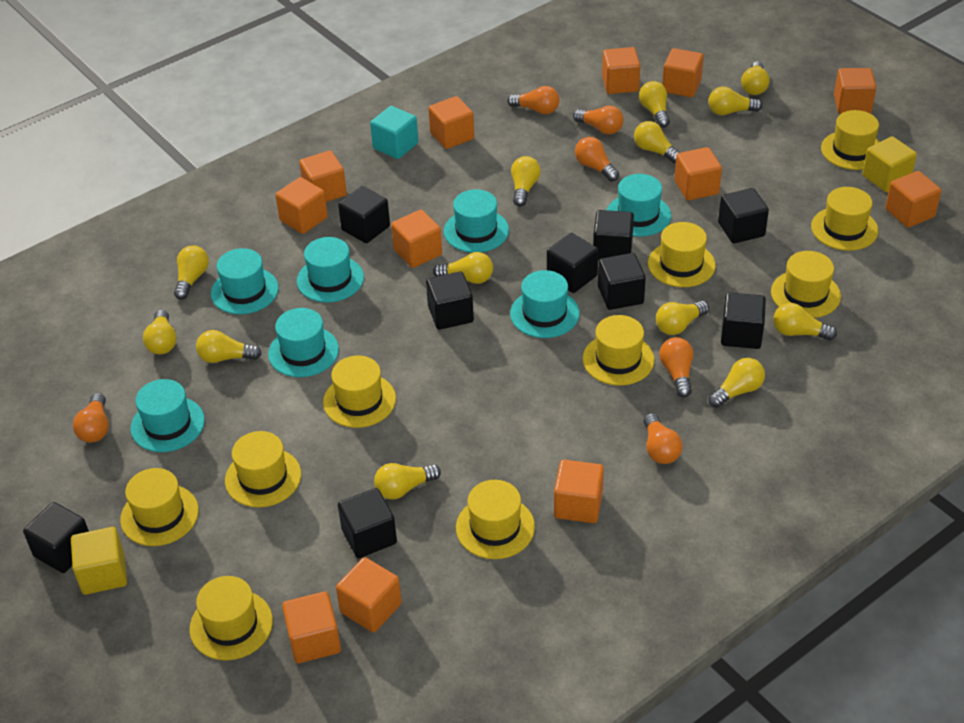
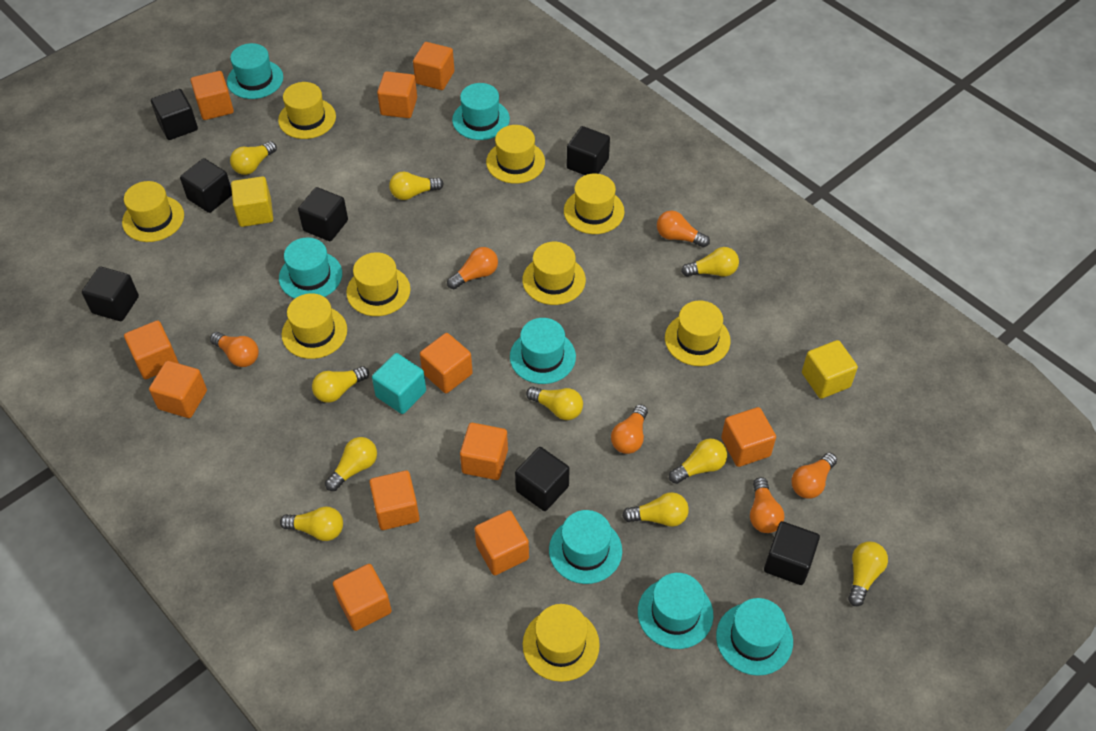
black cube: 9 -> 7
orange cube: 12 -> 11
yellow hat: 10 -> 9
yellow light bulb: 13 -> 10

